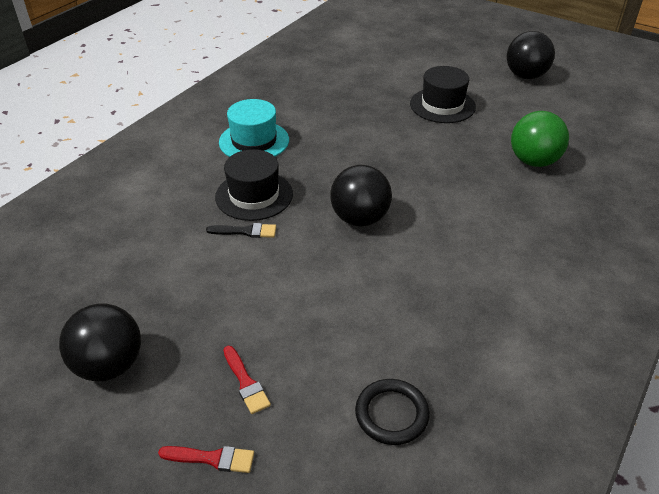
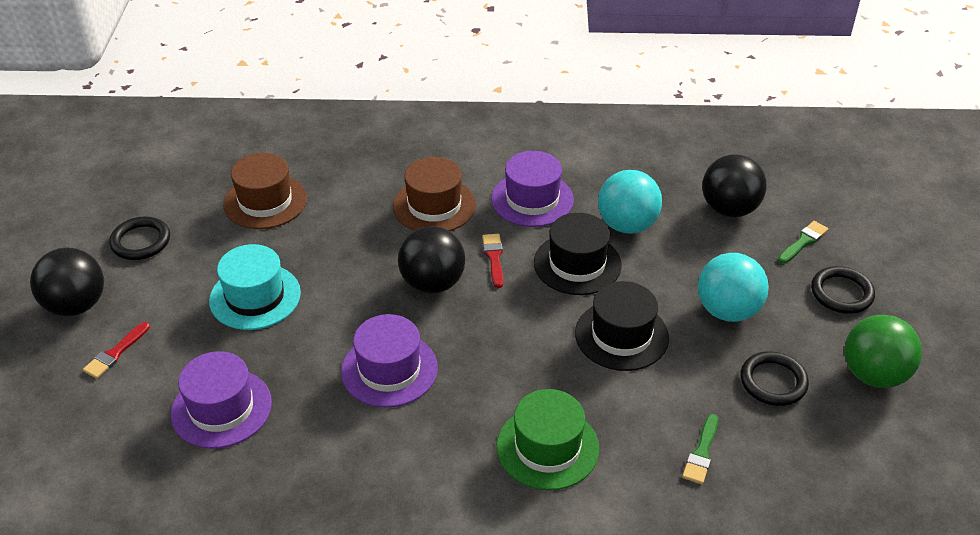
black brush: 1 -> 0
black ring: 1 -> 3
brown hat: 0 -> 2
green brush: 0 -> 2
green hat: 0 -> 1
purple hat: 0 -> 3
turquoise ball: 0 -> 2

